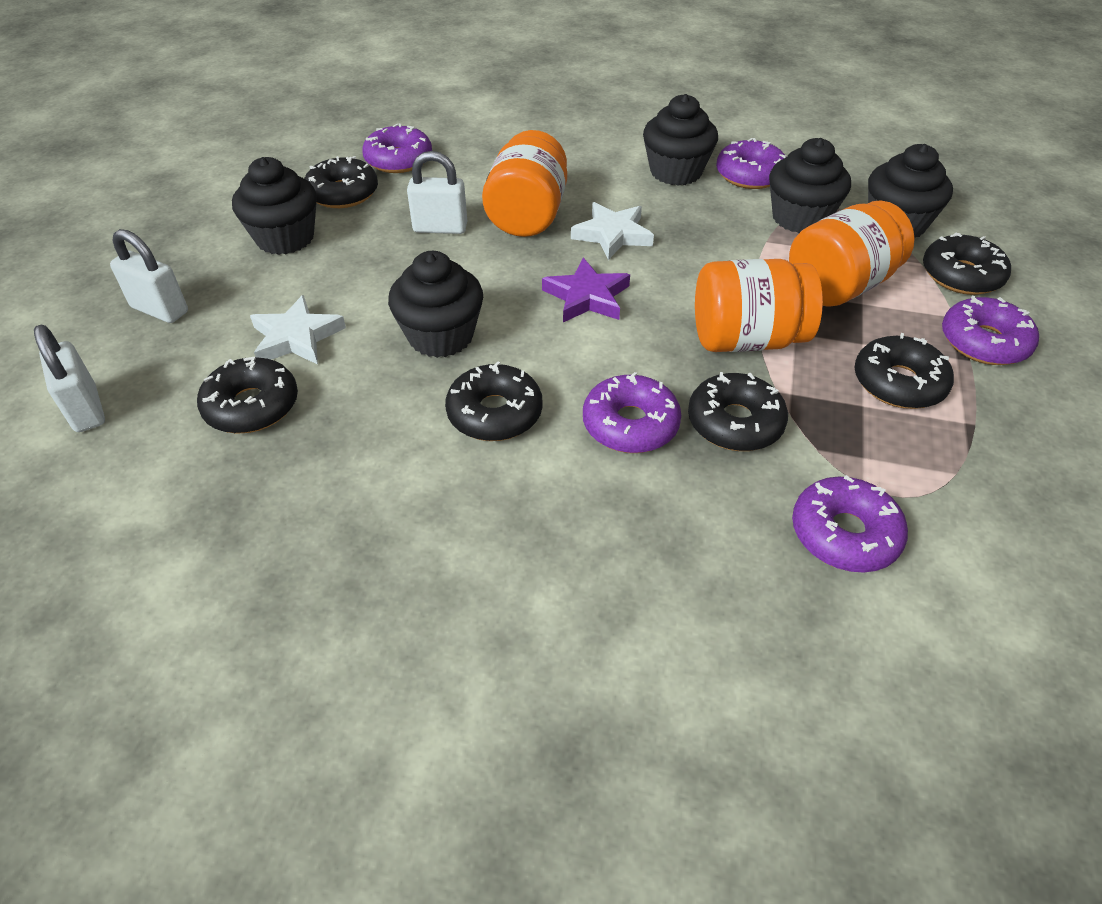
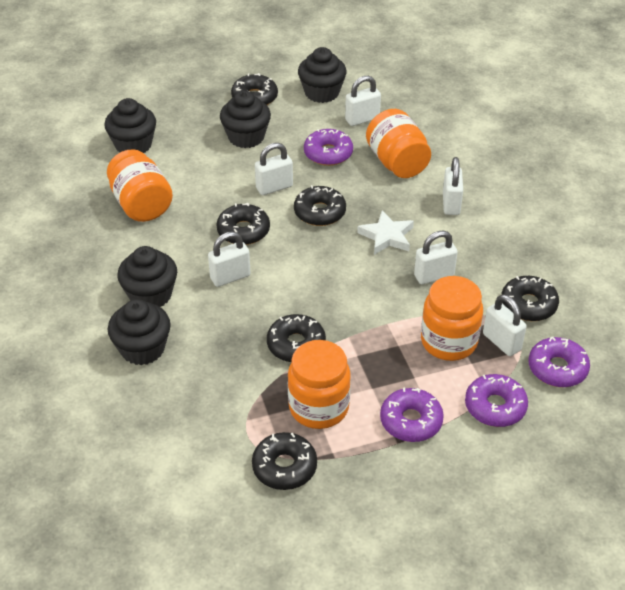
orange jar: 3 -> 4
purple donut: 5 -> 4
purple star: 1 -> 0
white padlock: 3 -> 6
white star: 2 -> 1

